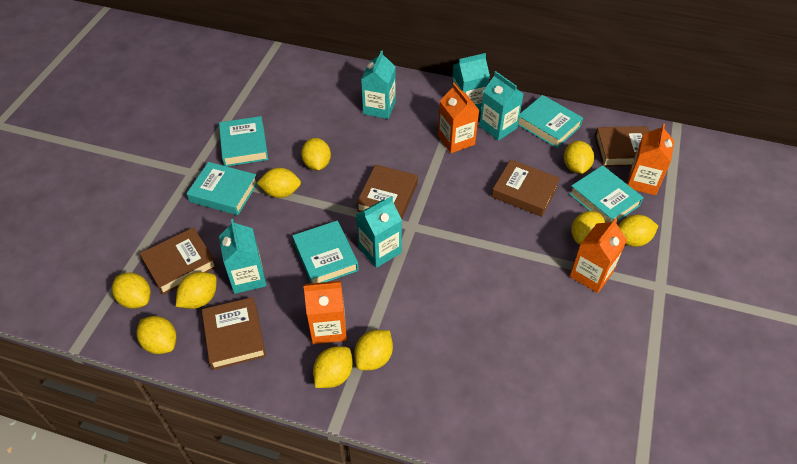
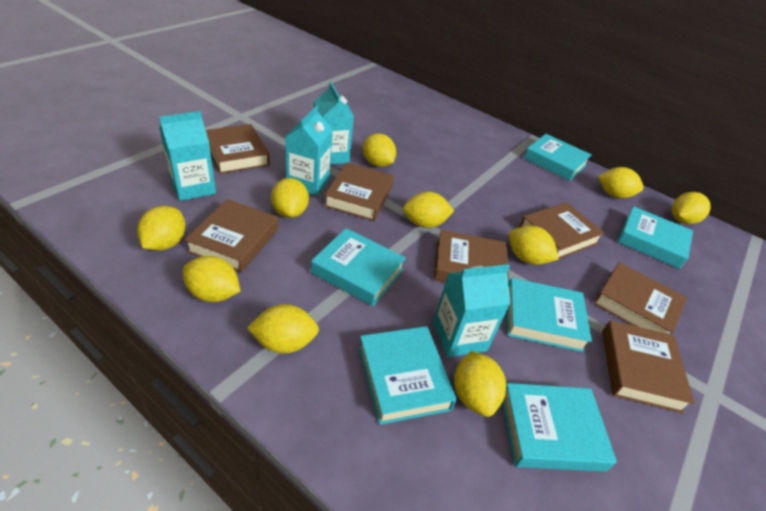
brown book: 5 -> 7
orange carton: 4 -> 0
turquoise book: 5 -> 6
turquoise carton: 5 -> 4

